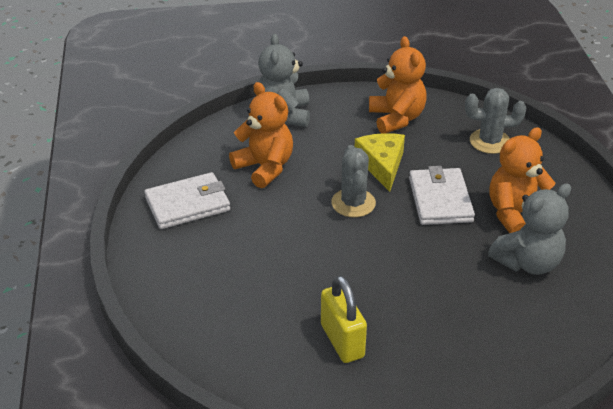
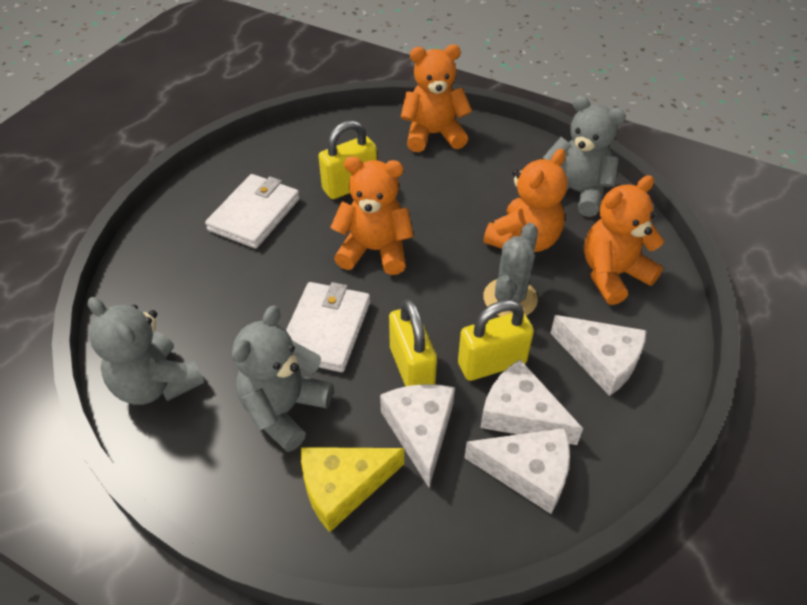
grey cactus: 2 -> 1
grey teddy bear: 2 -> 3
orange teddy bear: 3 -> 4
white cheese: 0 -> 4
yellow padlock: 1 -> 3

